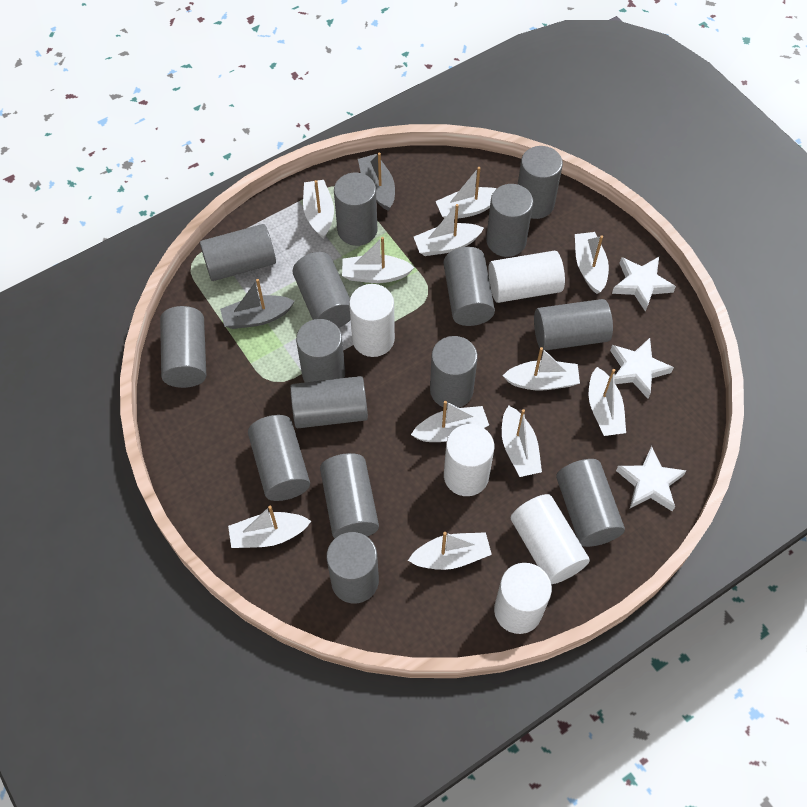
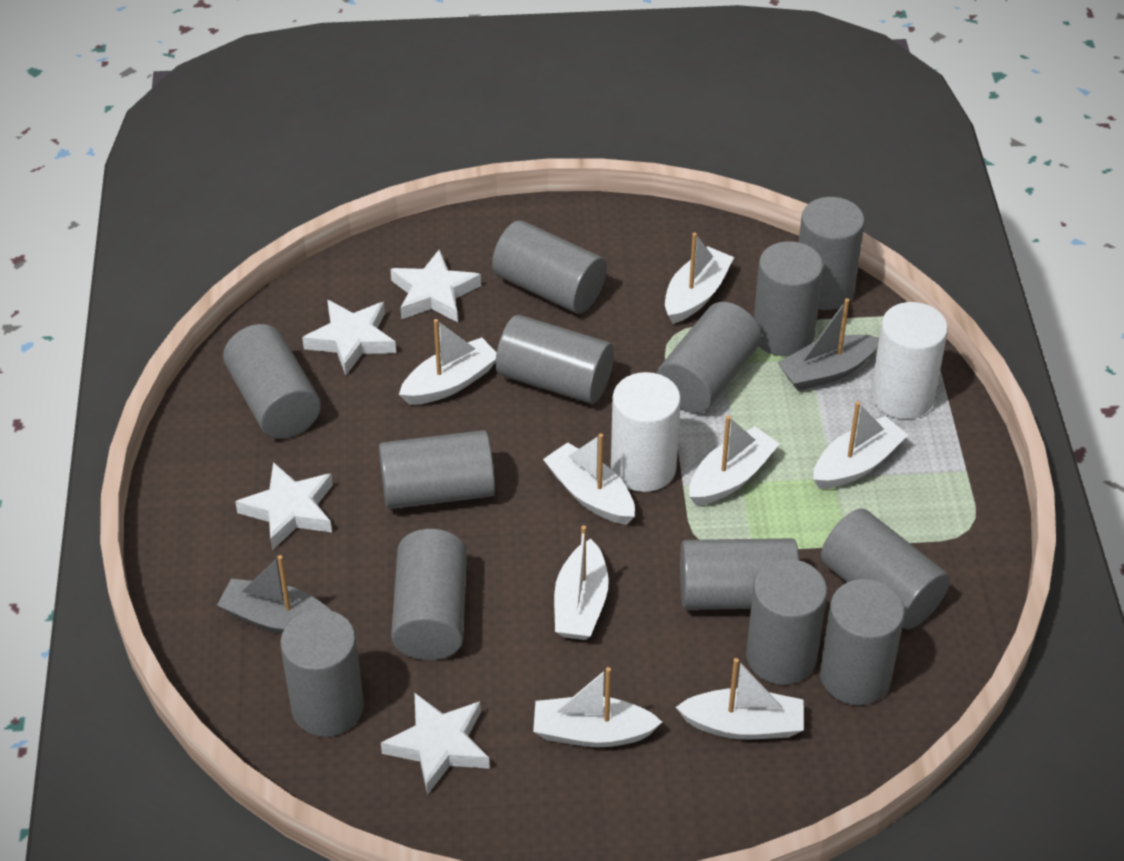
grey cylinder: 15 -> 13
white boat: 11 -> 8
white cylinder: 5 -> 2
white star: 3 -> 4

